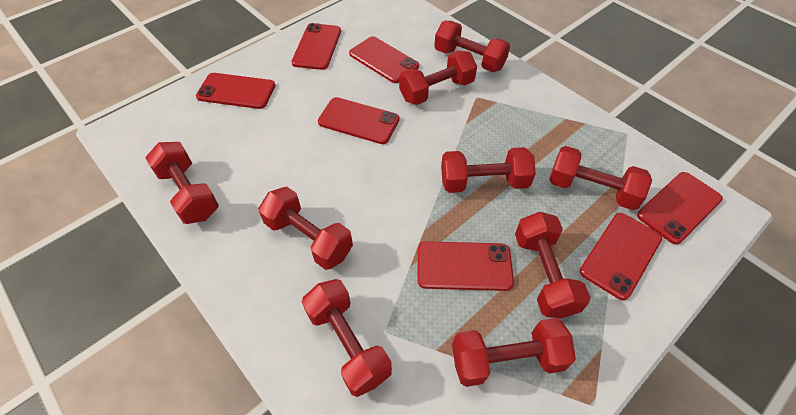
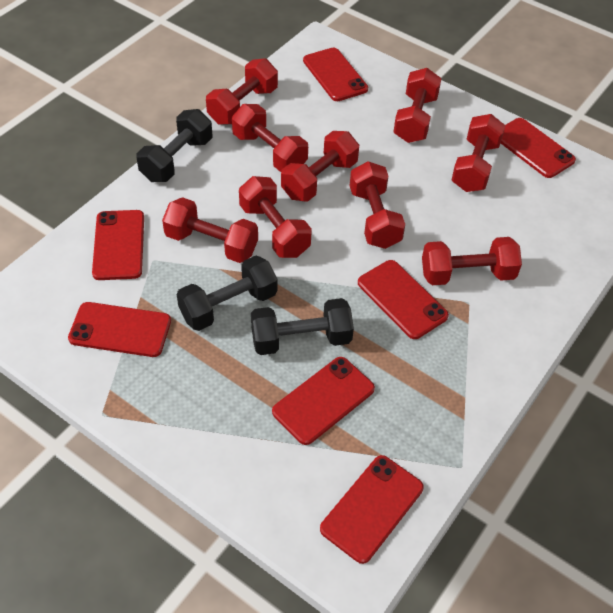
black dumbbell: 0 -> 3

